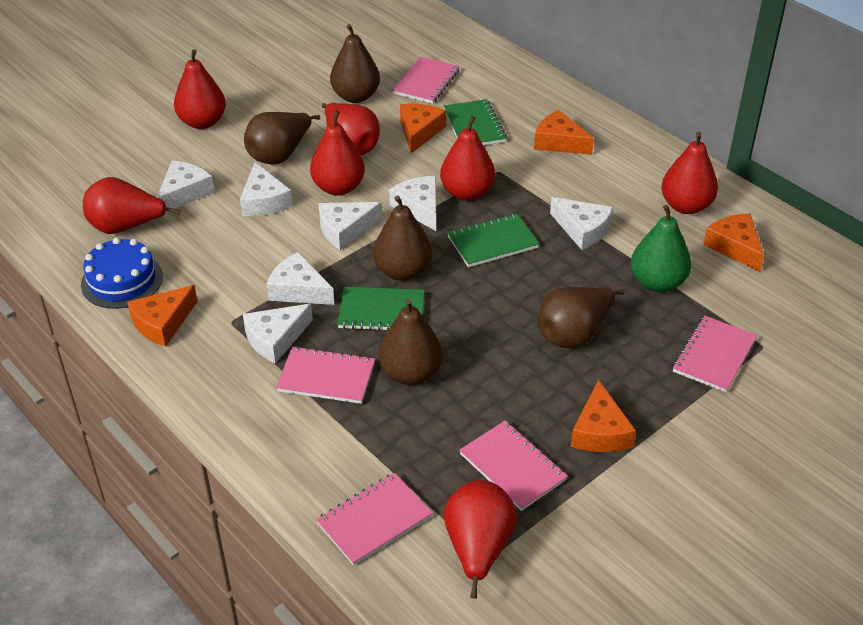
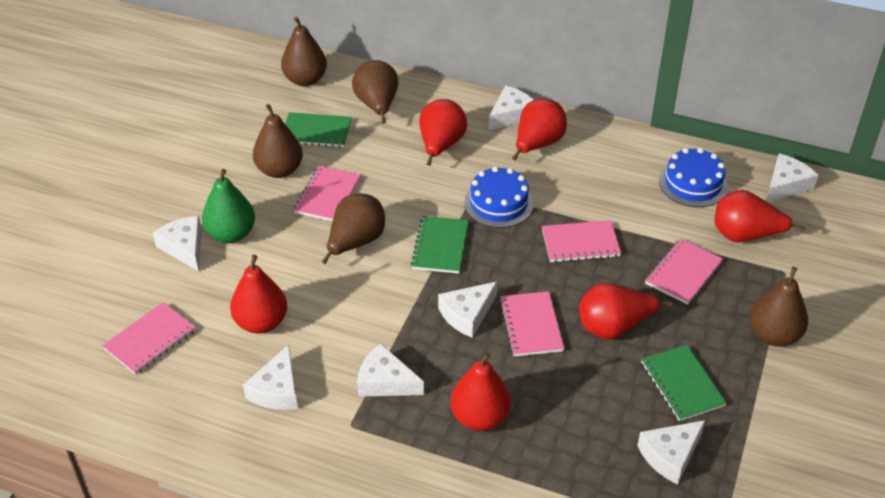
blue cake: 1 -> 2
orange cheese: 5 -> 0
red pear: 7 -> 6

